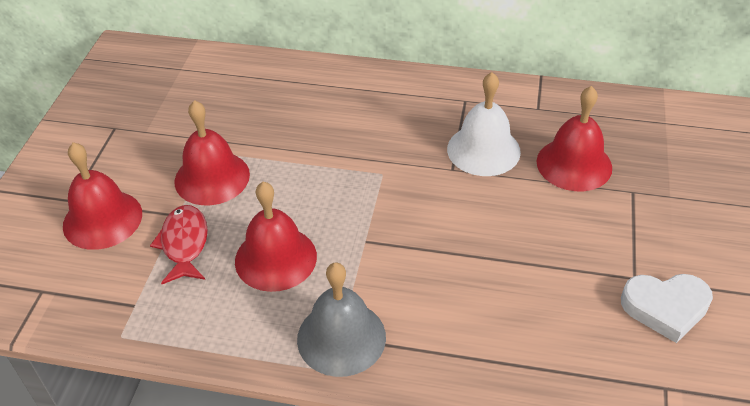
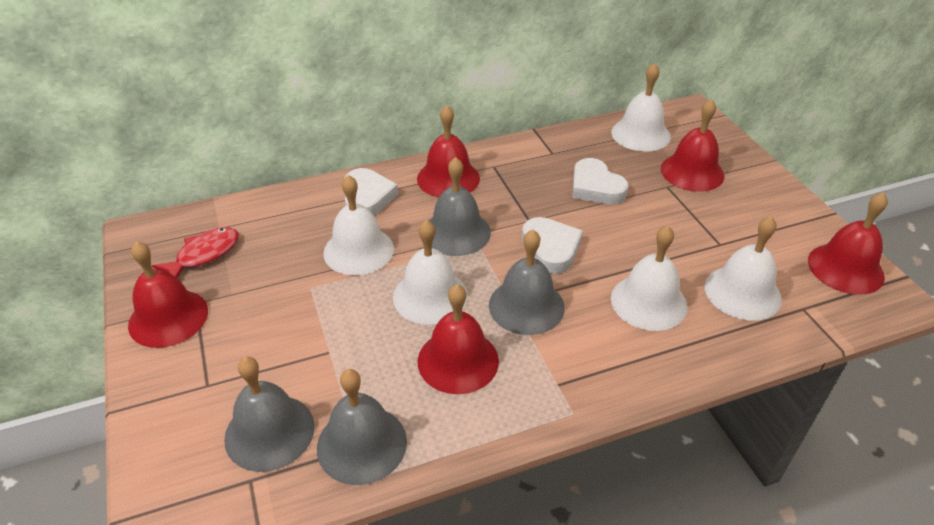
grey bell: 1 -> 4
red bell: 4 -> 5
white bell: 1 -> 5
white heart: 1 -> 3

